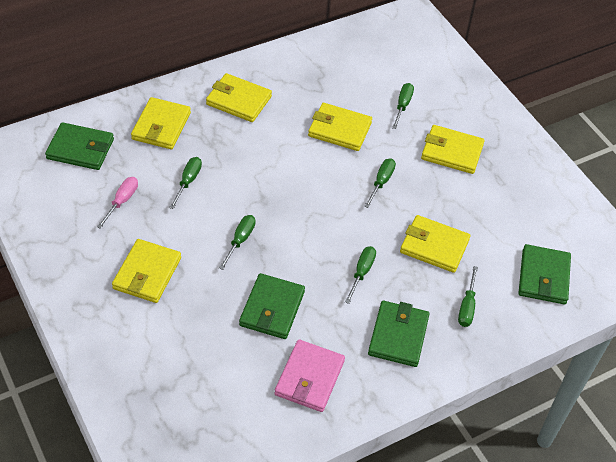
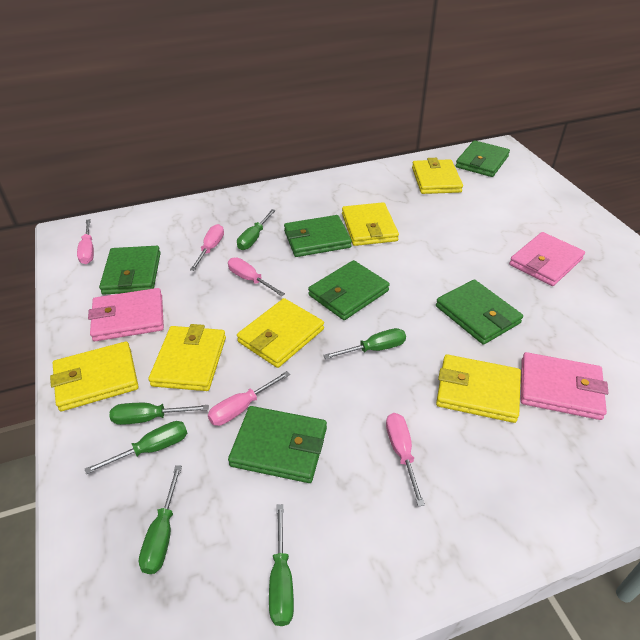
green wallet: 4 -> 6
pink screwdriver: 1 -> 5
pink wallet: 1 -> 3

